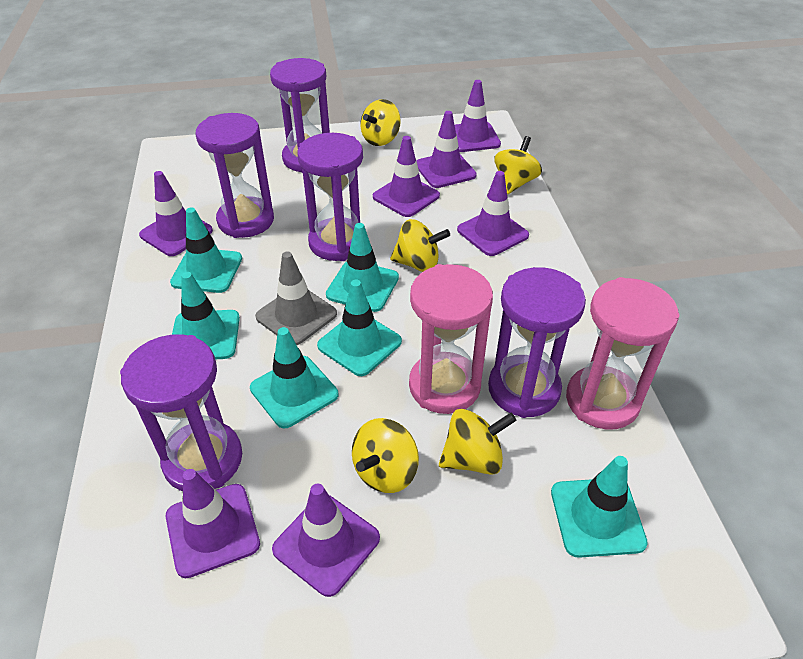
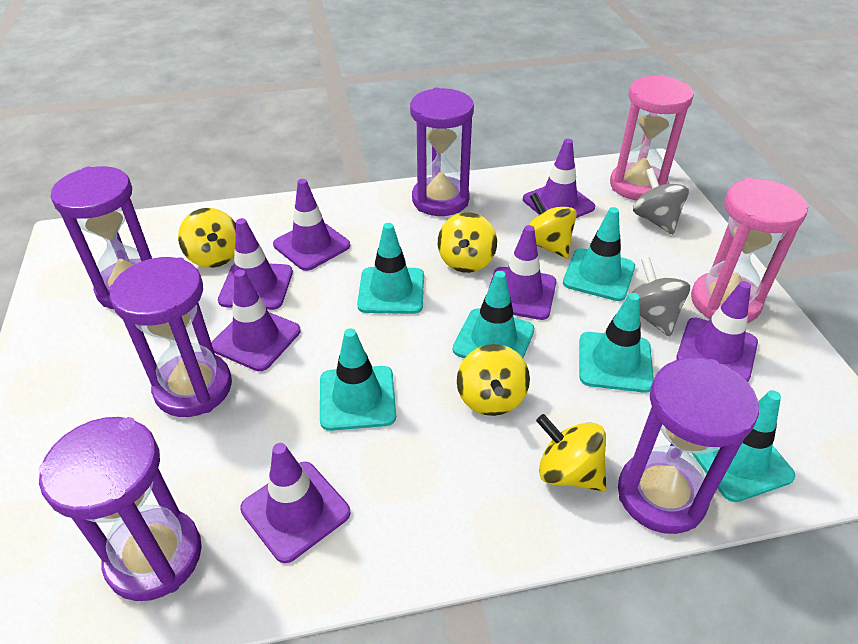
grey spinning top: 0 -> 2
grey traffic cone: 1 -> 0

